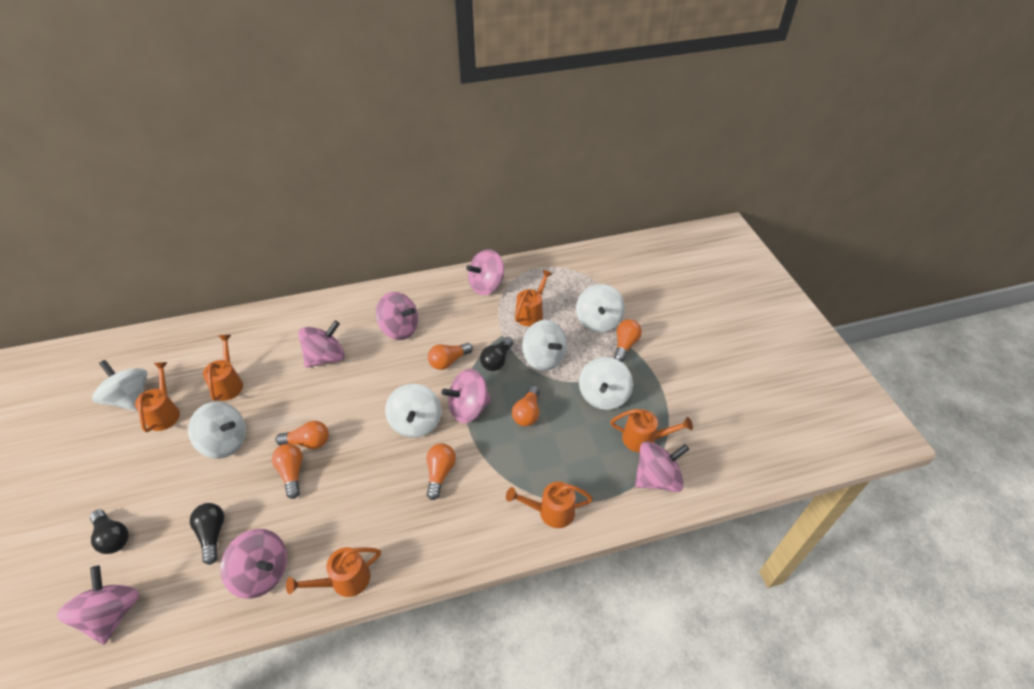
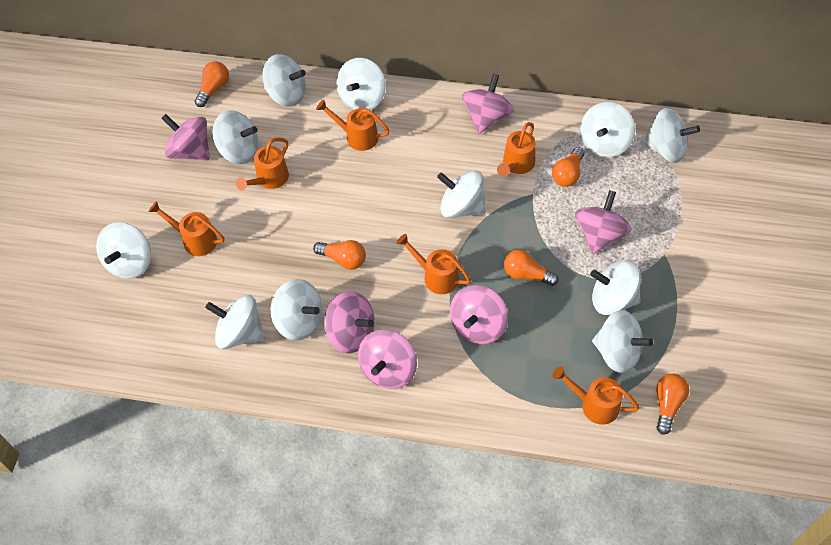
black light bulb: 3 -> 0
orange light bulb: 6 -> 5
pink spinning top: 7 -> 6
white spinning top: 6 -> 11

